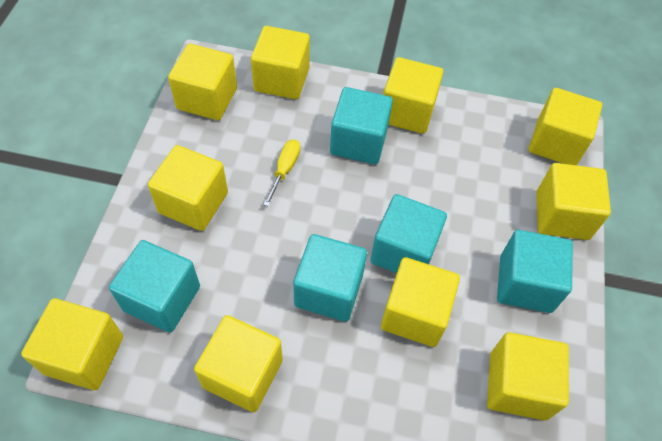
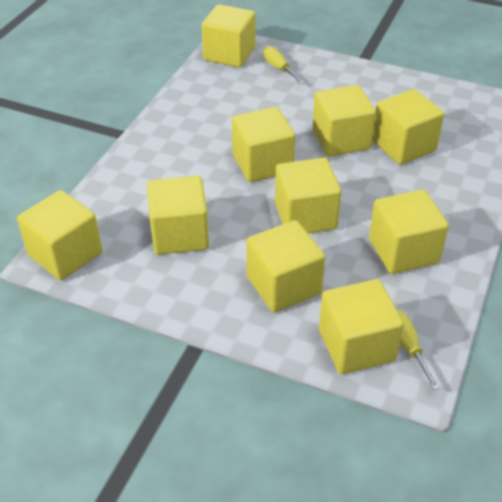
turquoise cube: 5 -> 0
yellow screwdriver: 1 -> 2

